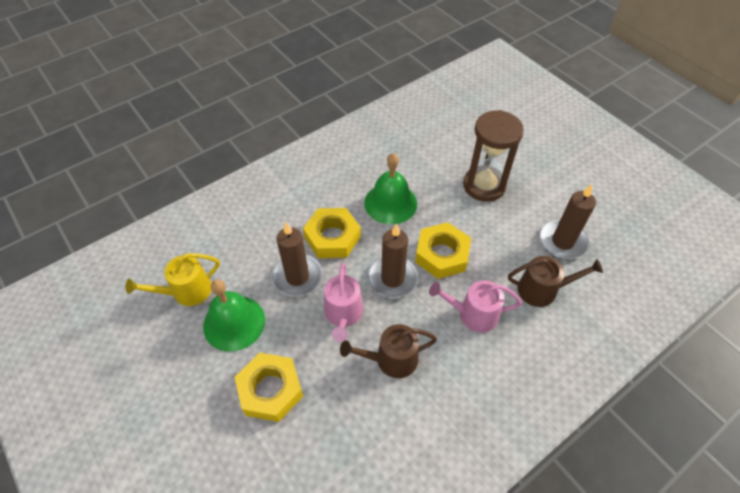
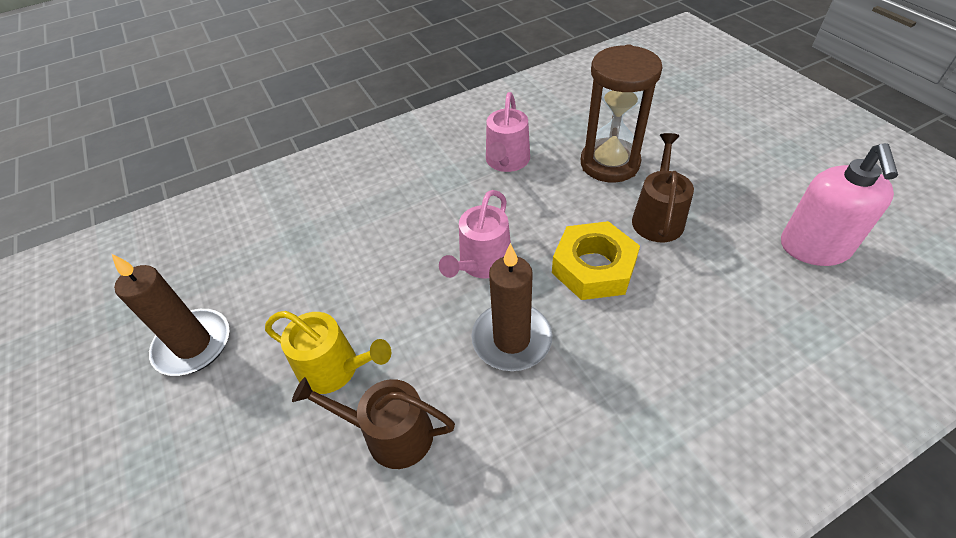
brown candle: 3 -> 2
green bell: 2 -> 0
pink soap dispenser: 0 -> 1
yellow nut: 3 -> 1

